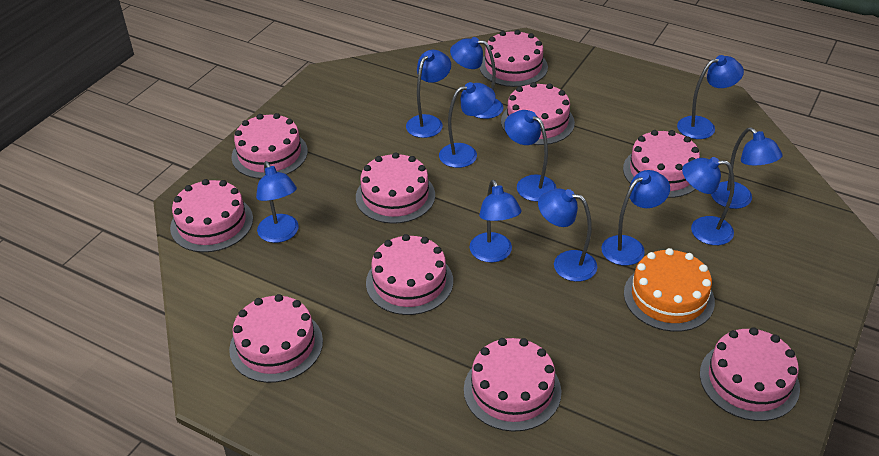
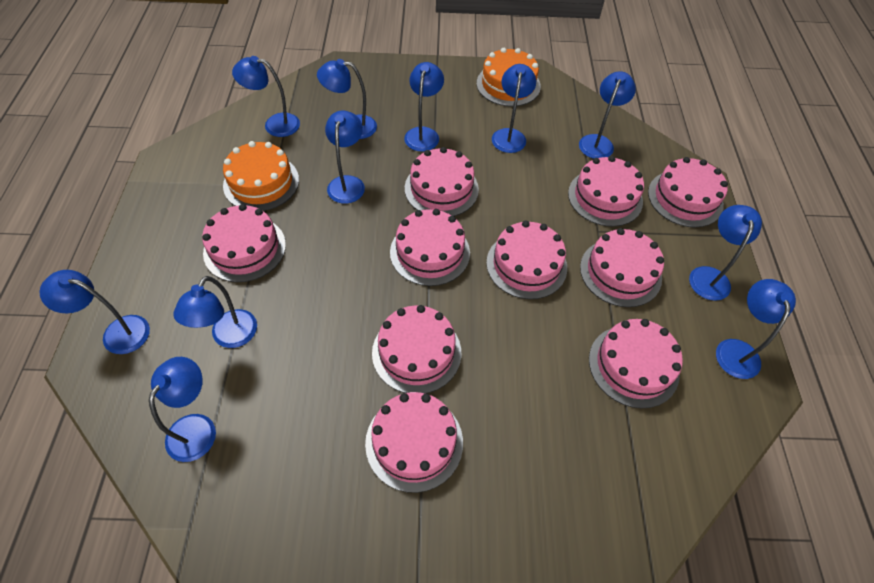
orange cake: 1 -> 2

